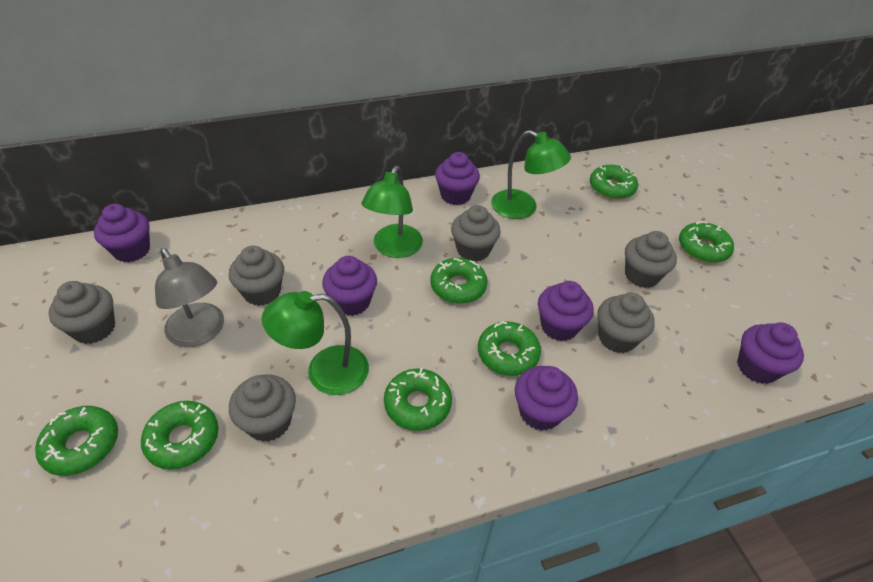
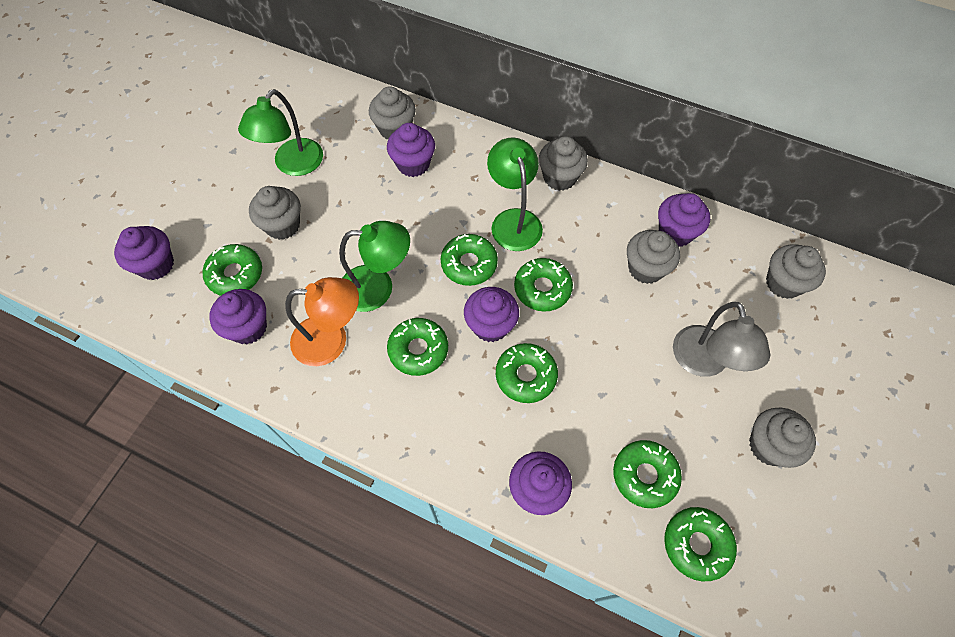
orange lamp: 0 -> 1

